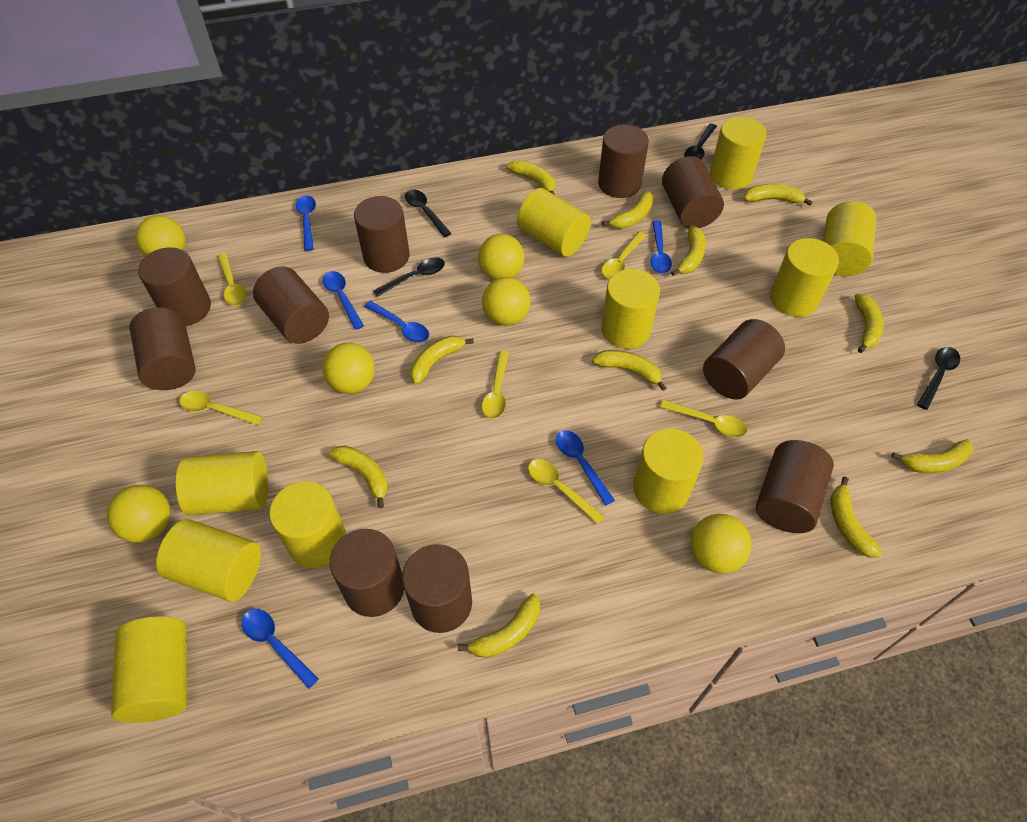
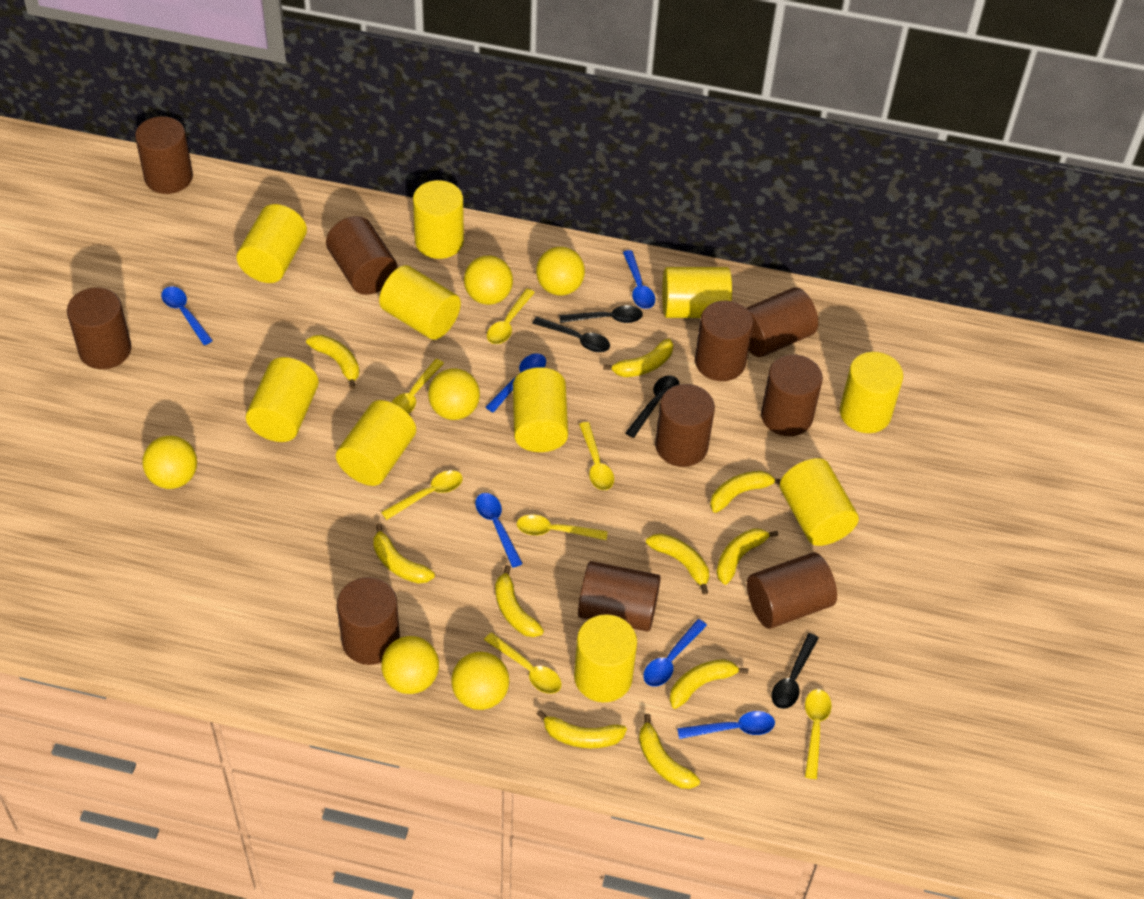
yellow banana: 11 -> 10
yellow spoon: 6 -> 7

